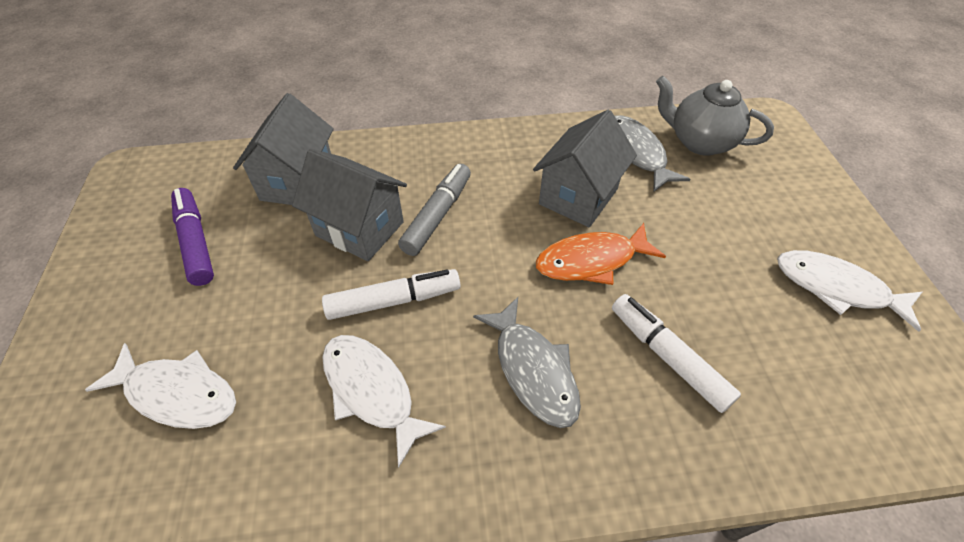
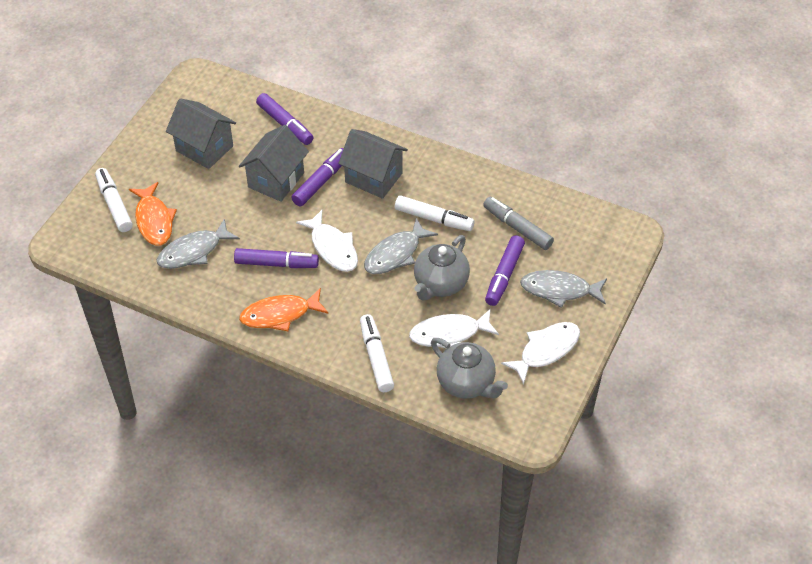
grey fish: 2 -> 3
grey teapot: 1 -> 2
orange fish: 1 -> 2
purple marker: 1 -> 4
white marker: 2 -> 3

